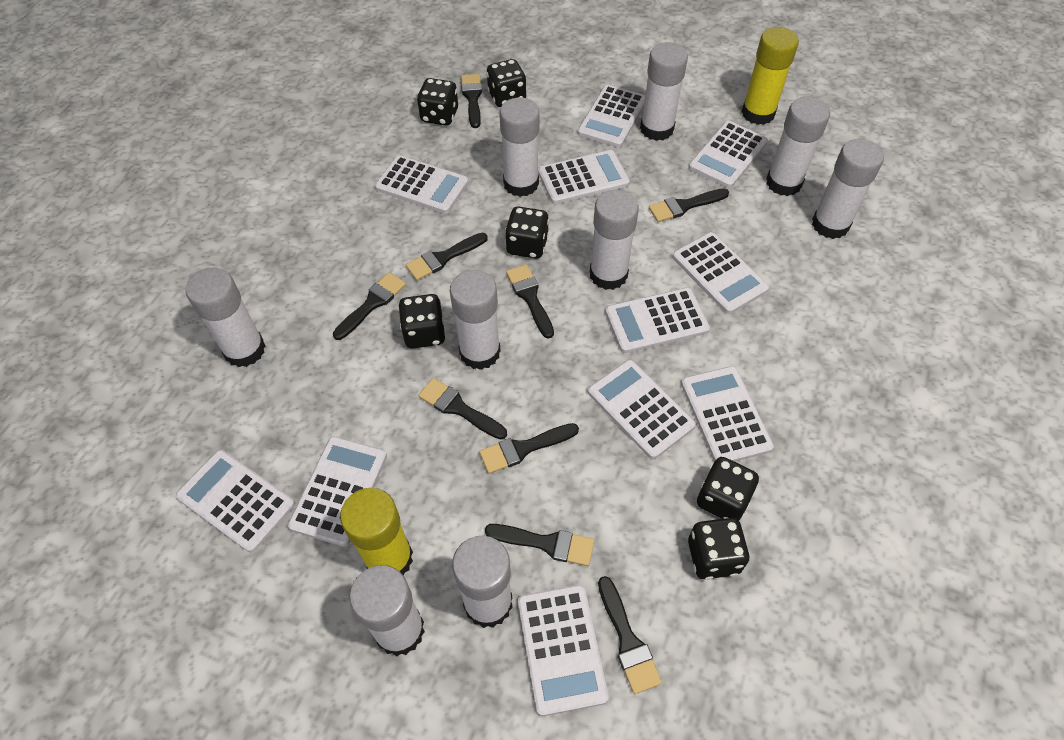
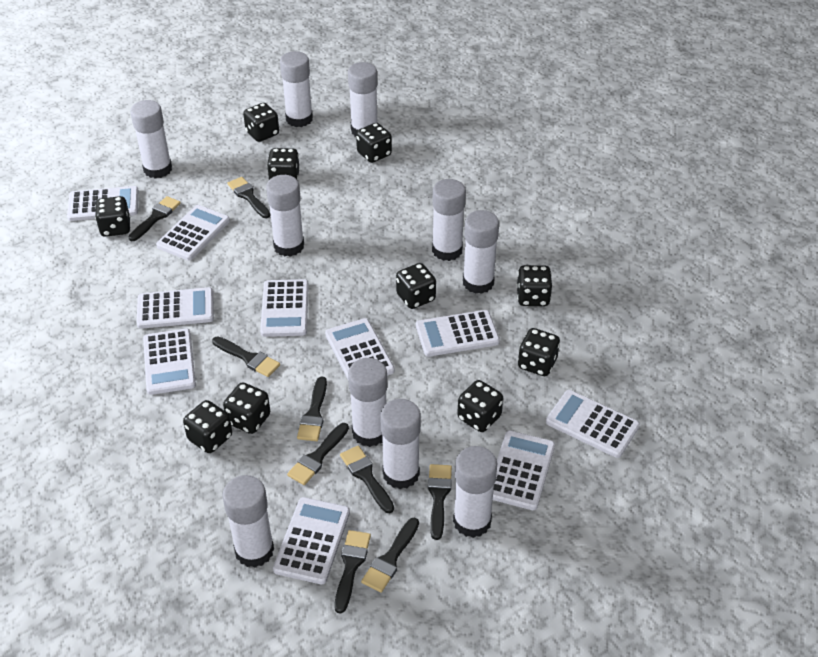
black dice: 6 -> 10
white calculator: 11 -> 10
white glue stick: 9 -> 10
yellow glue stick: 2 -> 0

